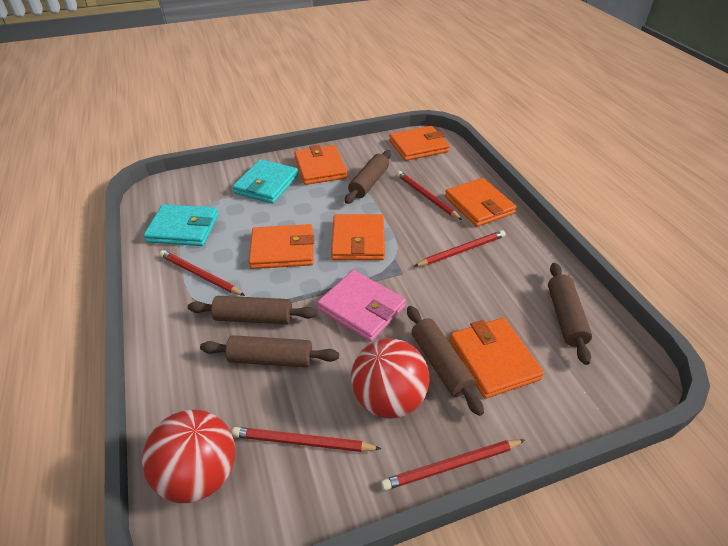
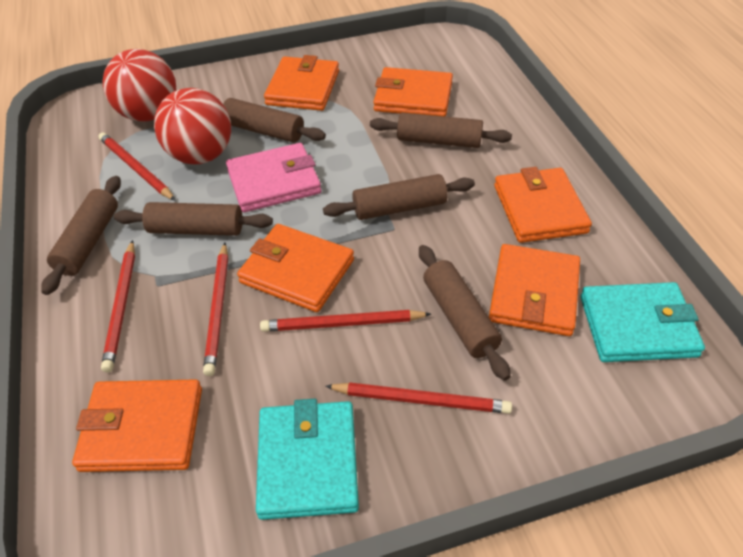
brown rolling pin: 5 -> 6

